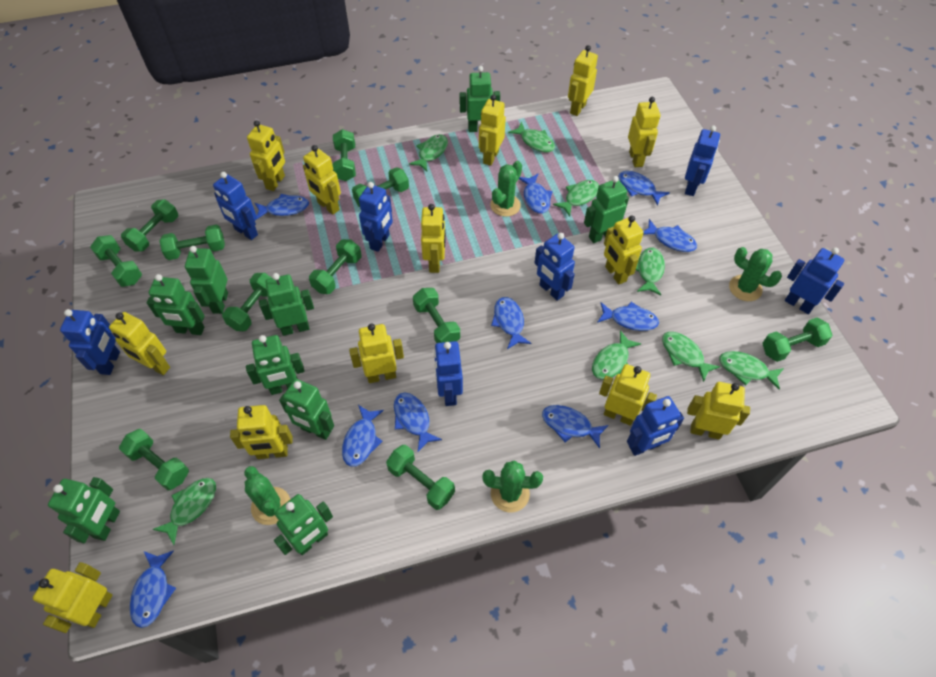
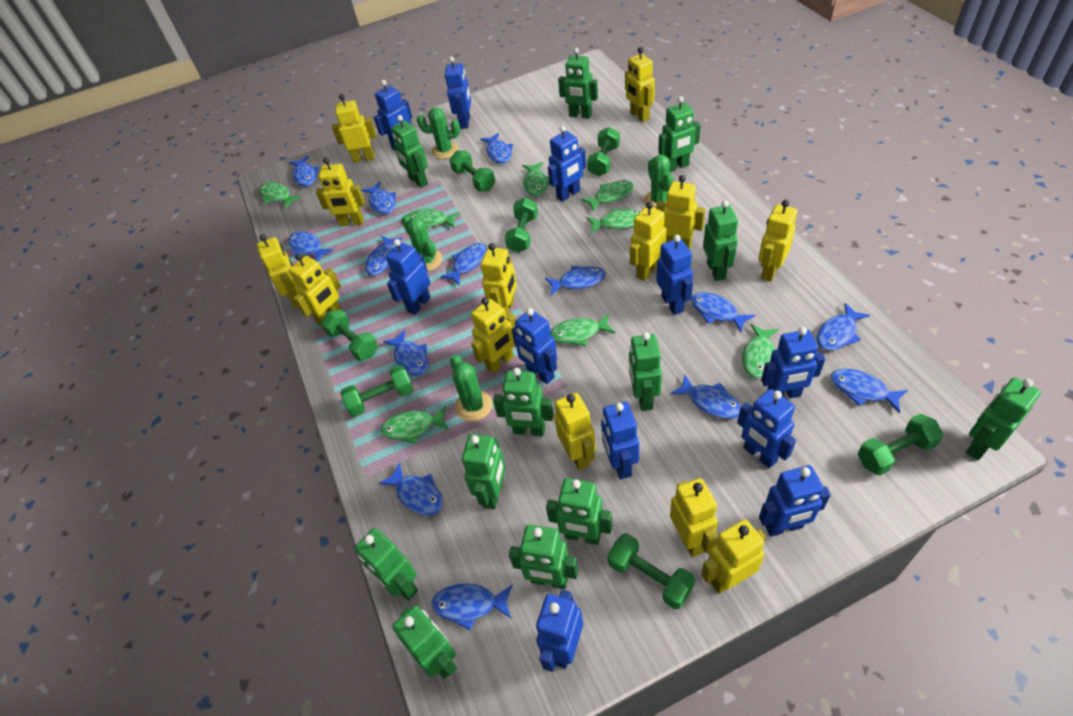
blue fish: 10 -> 14
blue robot: 8 -> 11
green dumbbell: 11 -> 7
green robot: 9 -> 12

